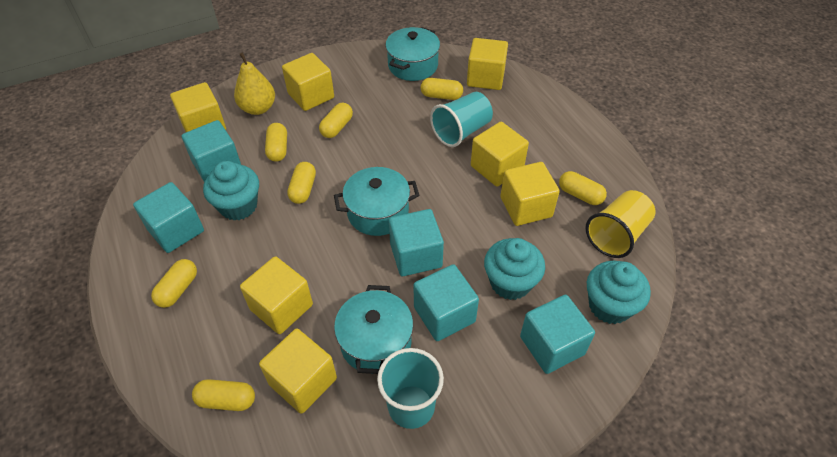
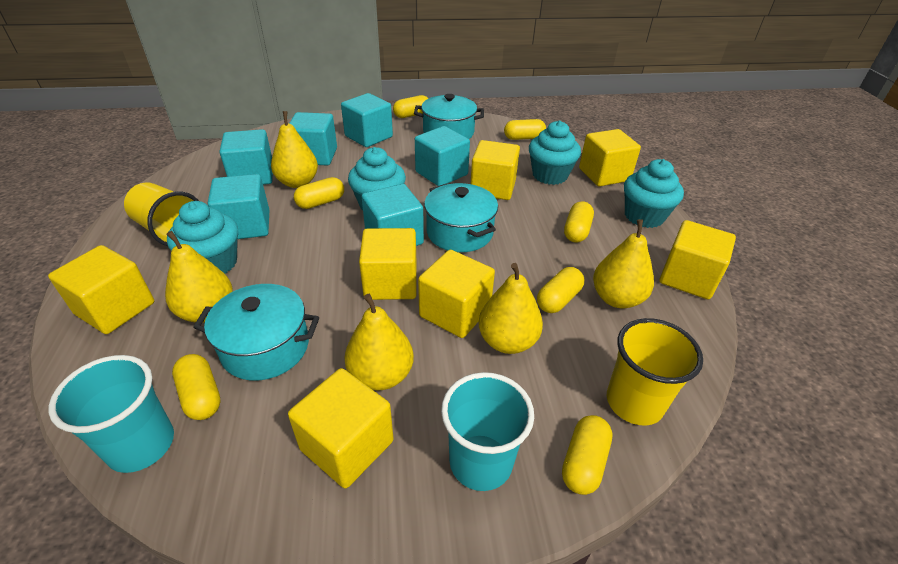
turquoise cube: 5 -> 6
turquoise cupcake: 3 -> 4
yellow cup: 1 -> 2
yellow pear: 1 -> 5

